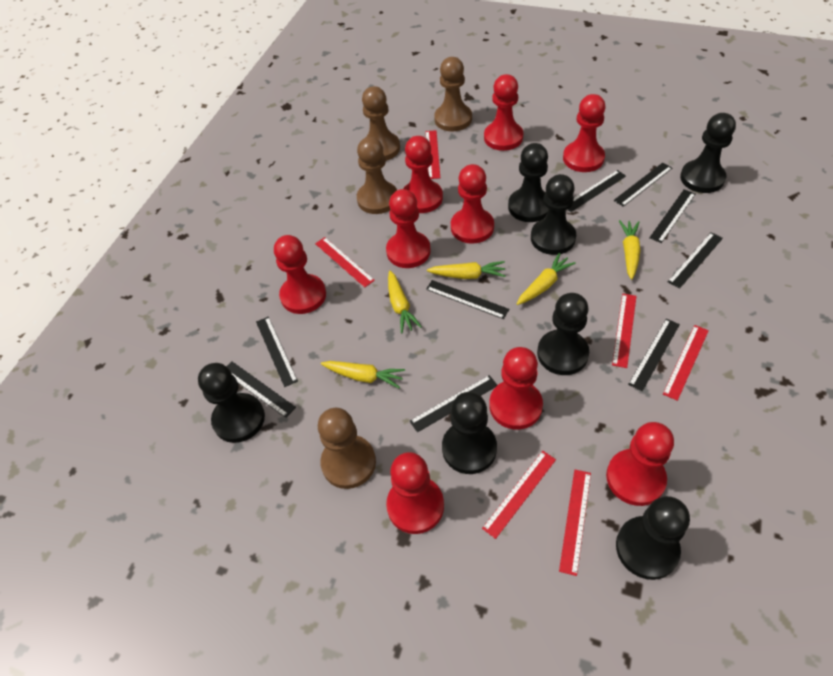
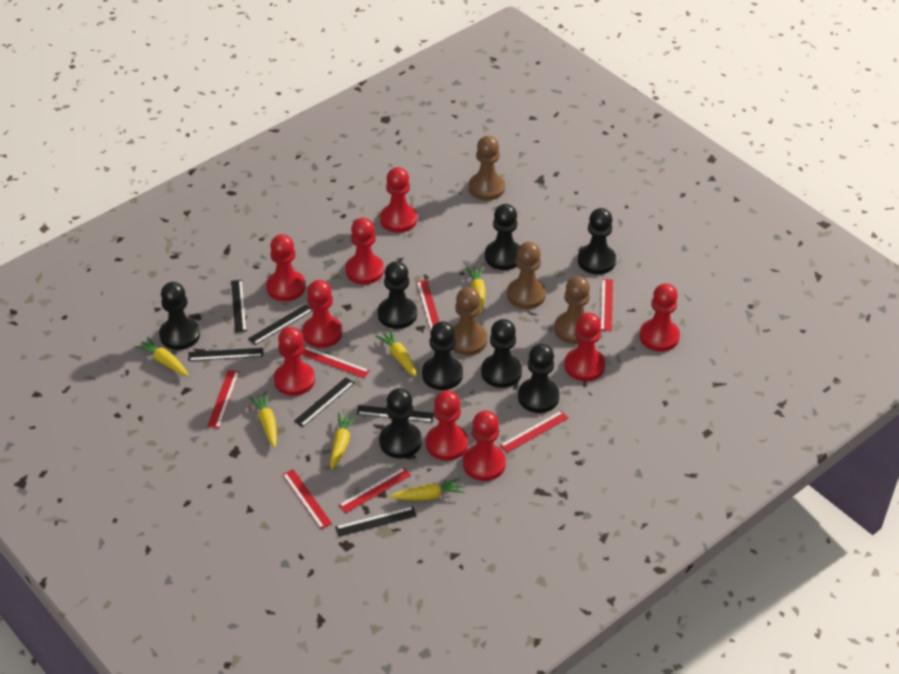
black pawn: 7 -> 8
black ruler: 9 -> 6
red ruler: 6 -> 7
yellow carrot: 5 -> 6

